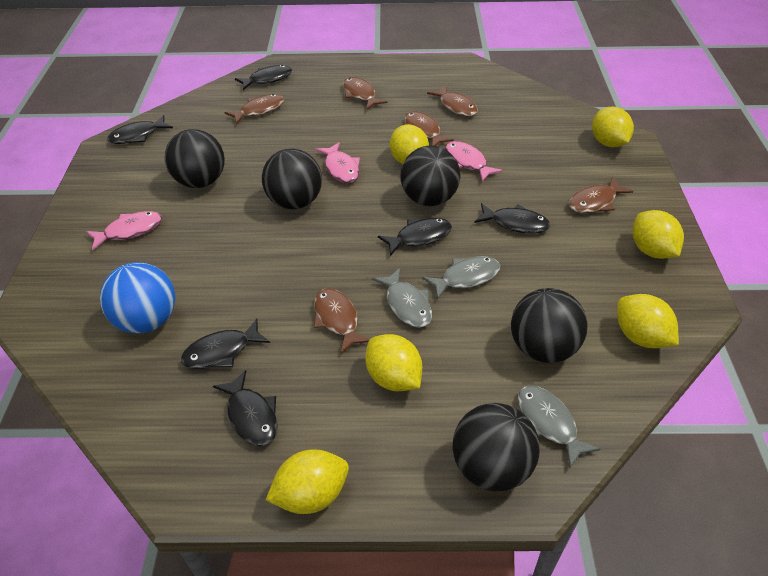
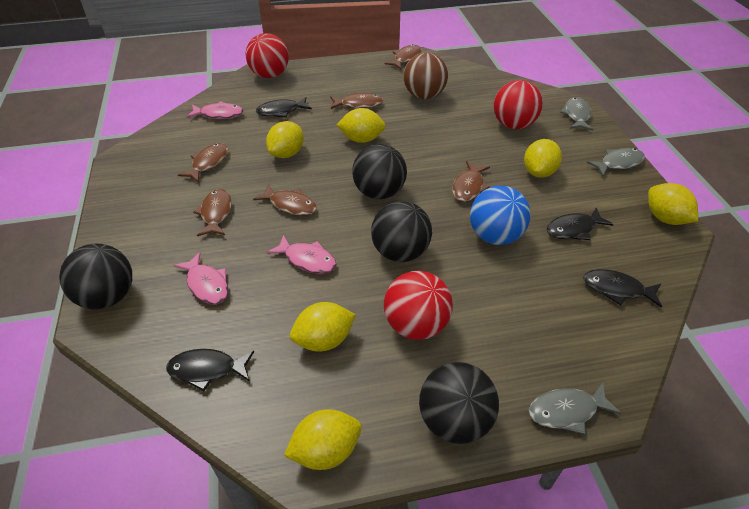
black ball: 5 -> 4
black fish: 6 -> 4
brown ball: 0 -> 1
red ball: 0 -> 3

